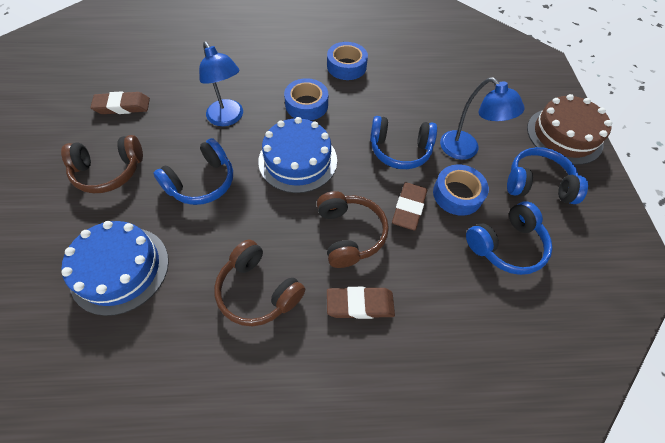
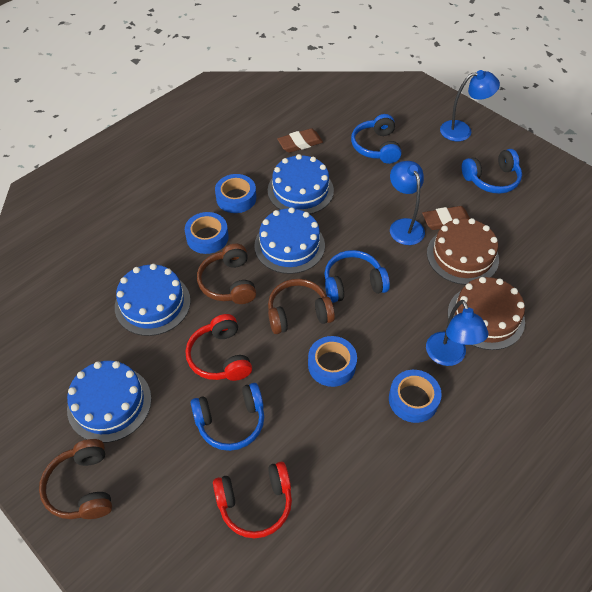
blue cake: 2 -> 4
blue lamp: 2 -> 3
blue tape: 3 -> 4
brown cake: 1 -> 2
brown eraser: 3 -> 2
red headphones: 0 -> 2

